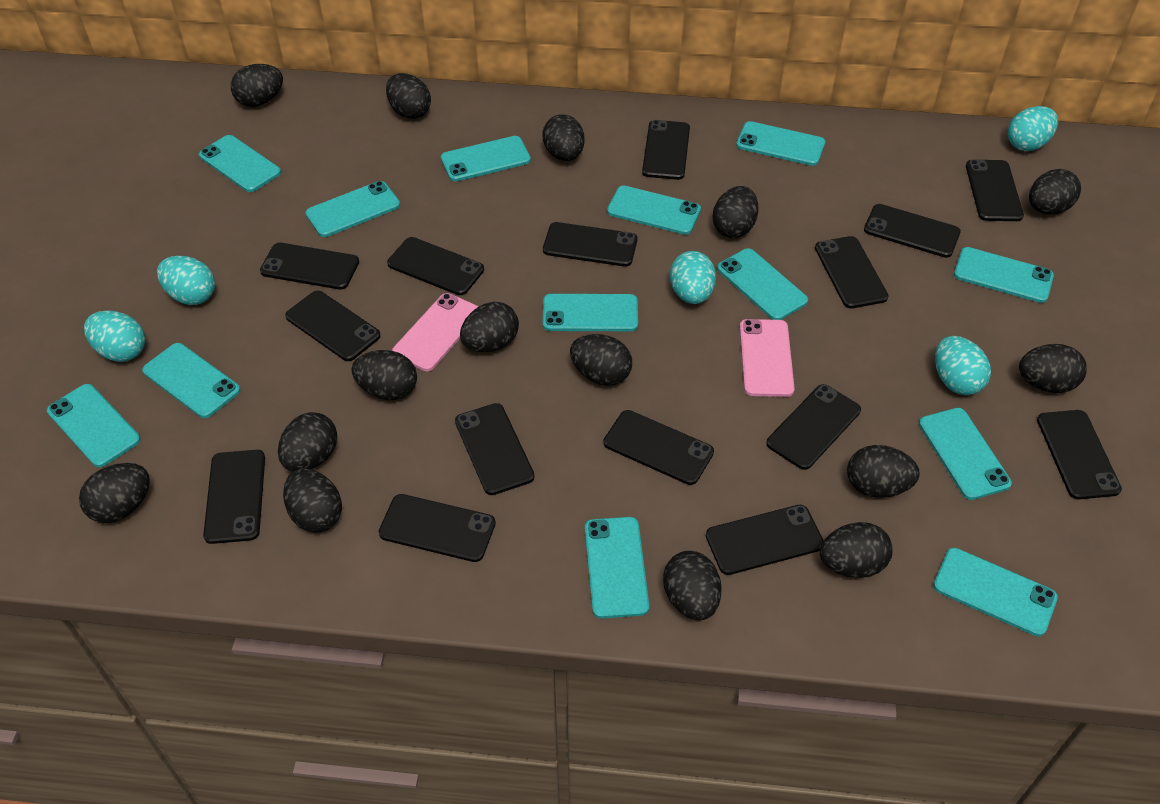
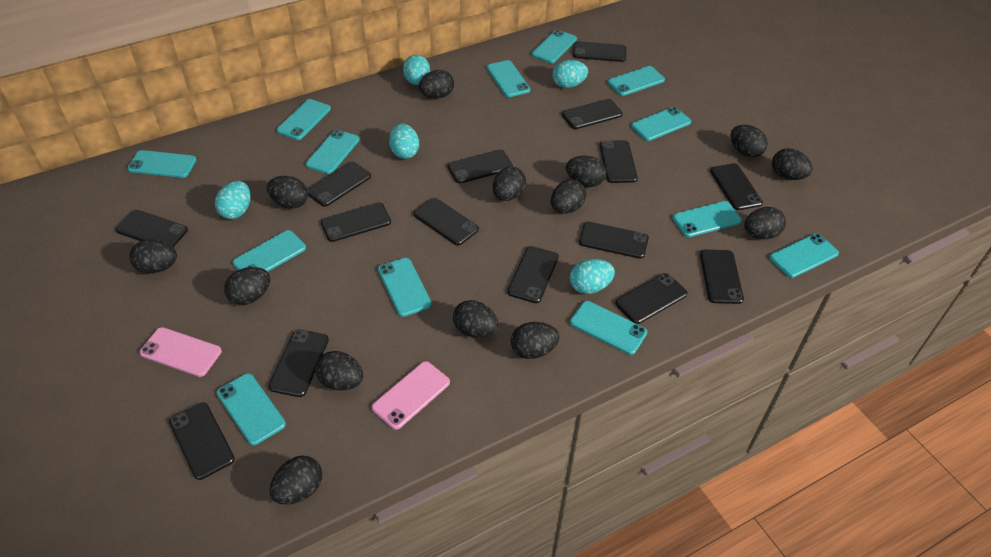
black egg: 15 -> 14

